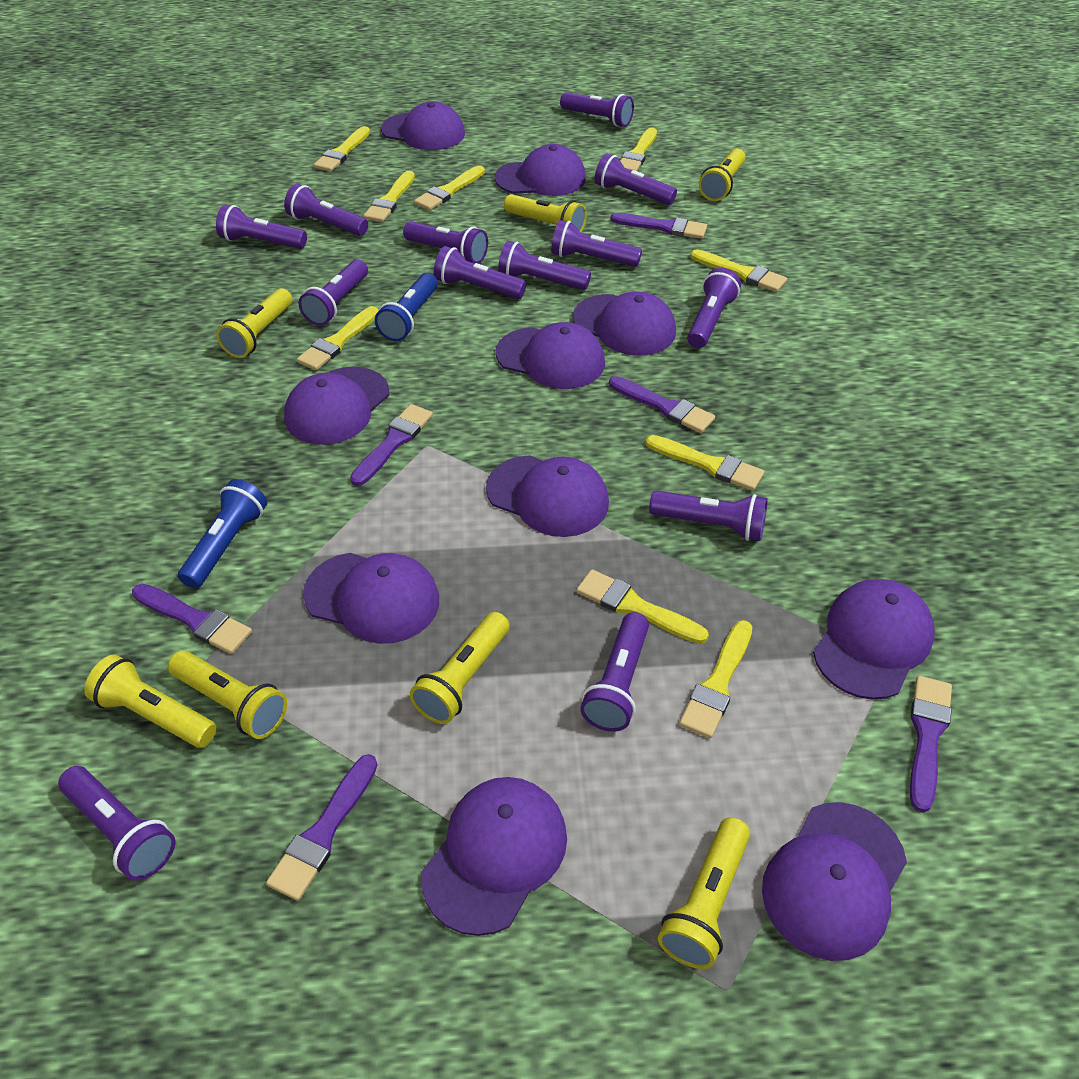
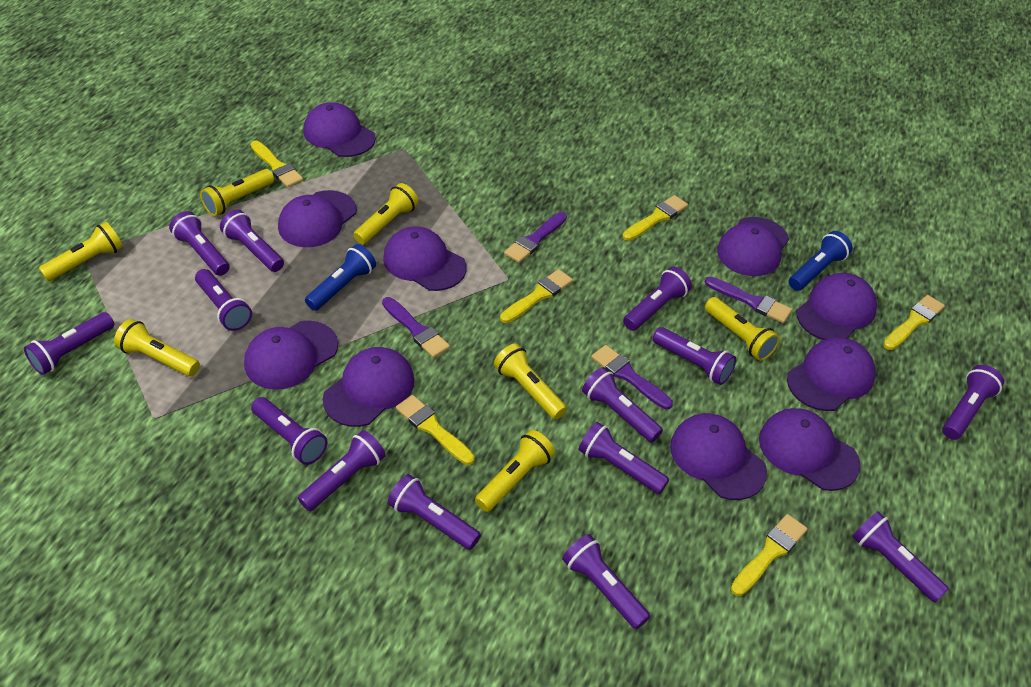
purple brush: 6 -> 4
purple flashlight: 13 -> 14
yellow brush: 9 -> 6

